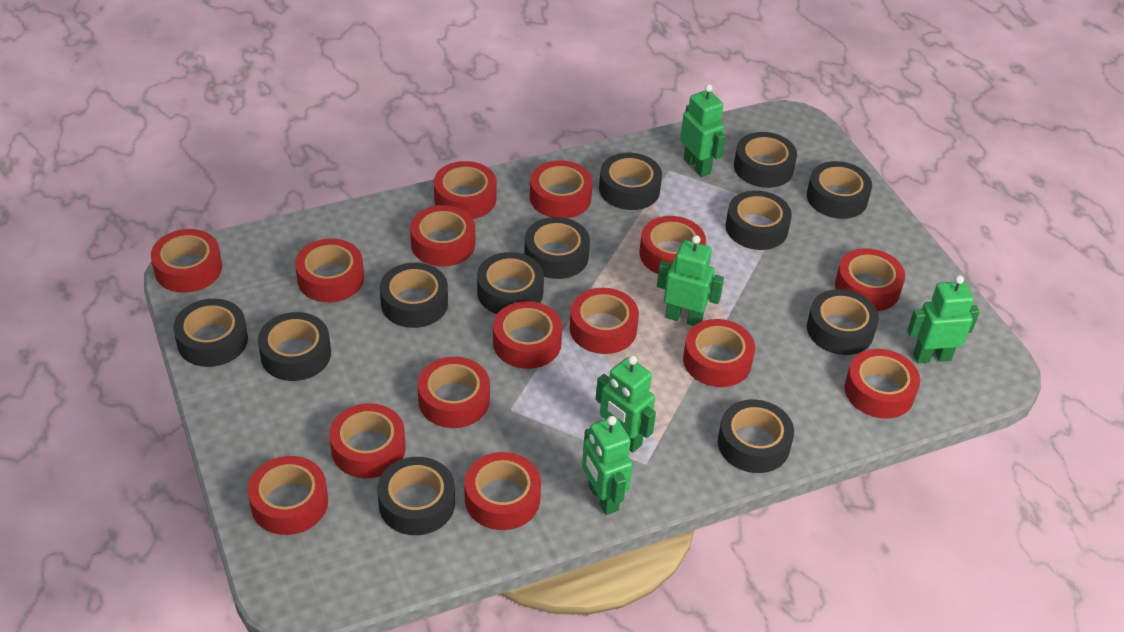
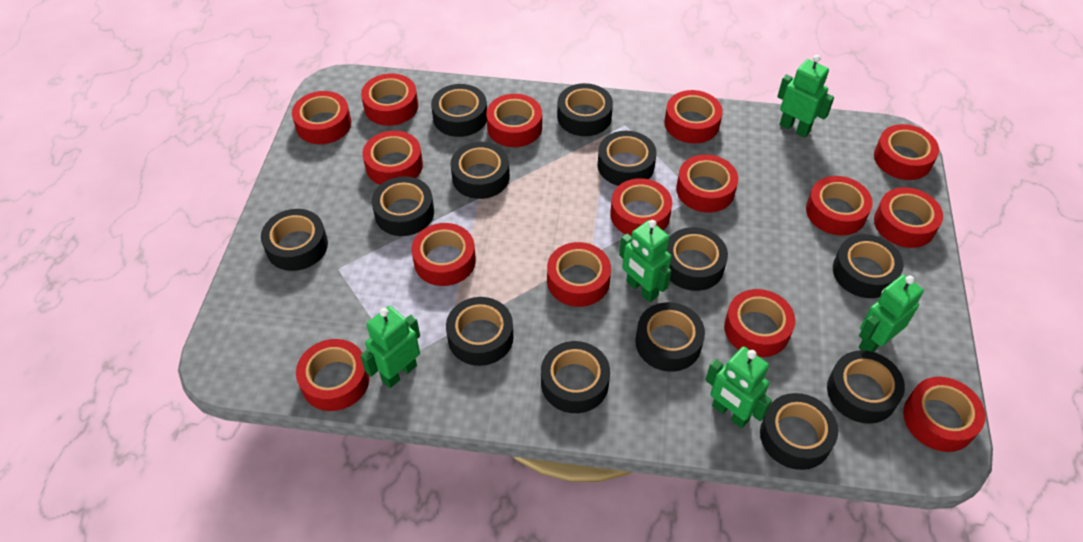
black tape: 12 -> 13

